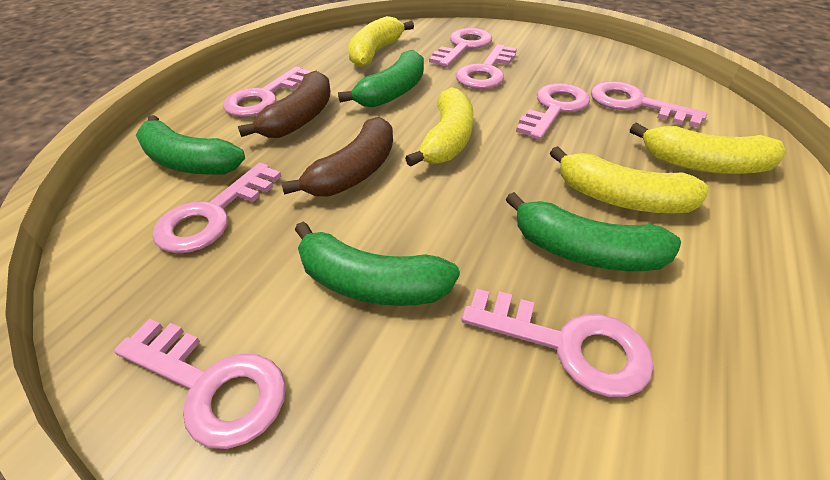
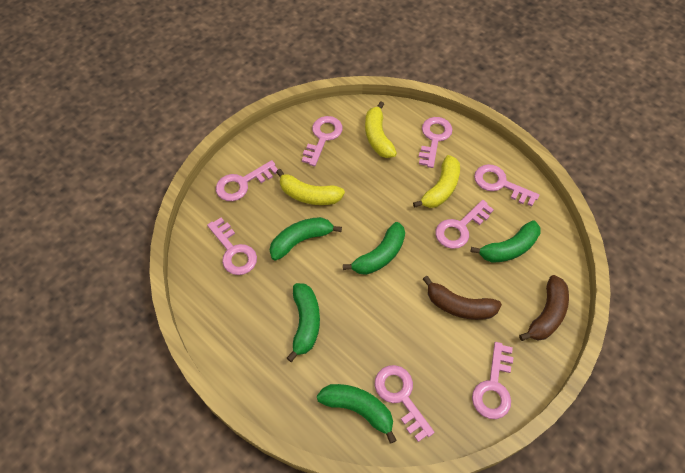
green banana: 4 -> 5
yellow banana: 4 -> 3

